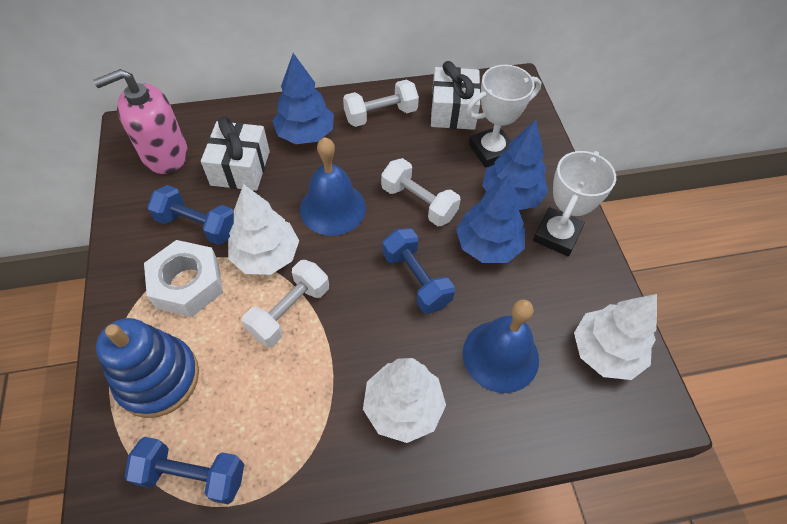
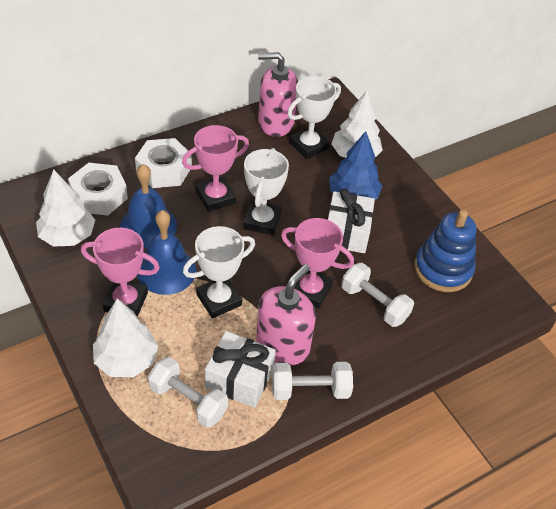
blue dumbbell: 3 -> 0
blue tree: 3 -> 1
pink soap dispenser: 1 -> 2
pink trophy: 0 -> 3
white nut: 1 -> 2
white trophy: 2 -> 3

